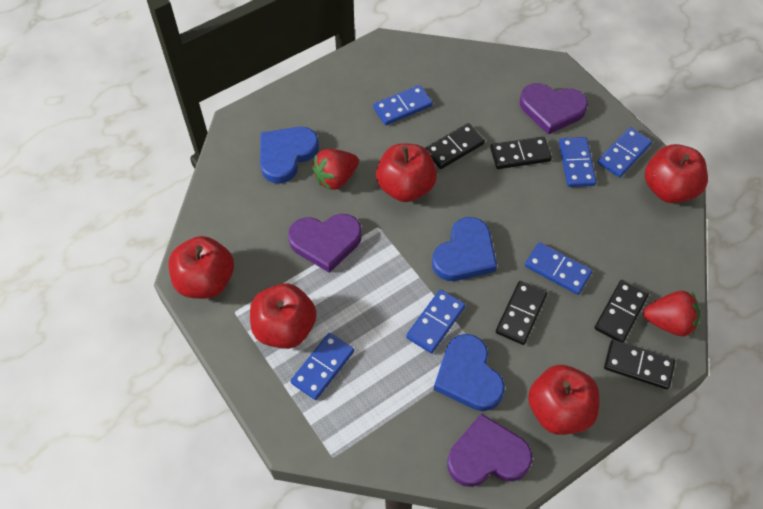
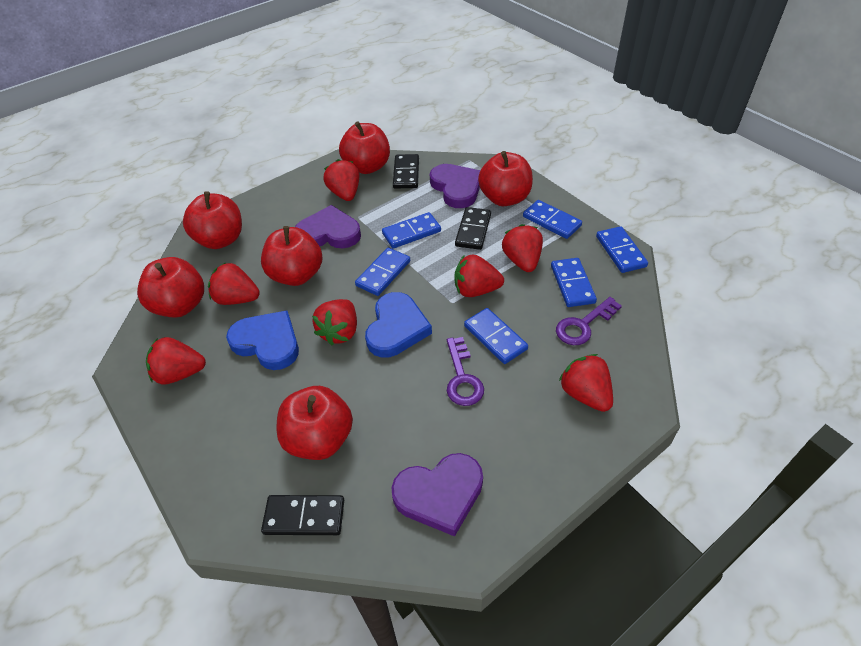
black domino: 5 -> 3
blue heart: 3 -> 2
purple key: 0 -> 2
red apple: 5 -> 6
red strawberry: 2 -> 7

